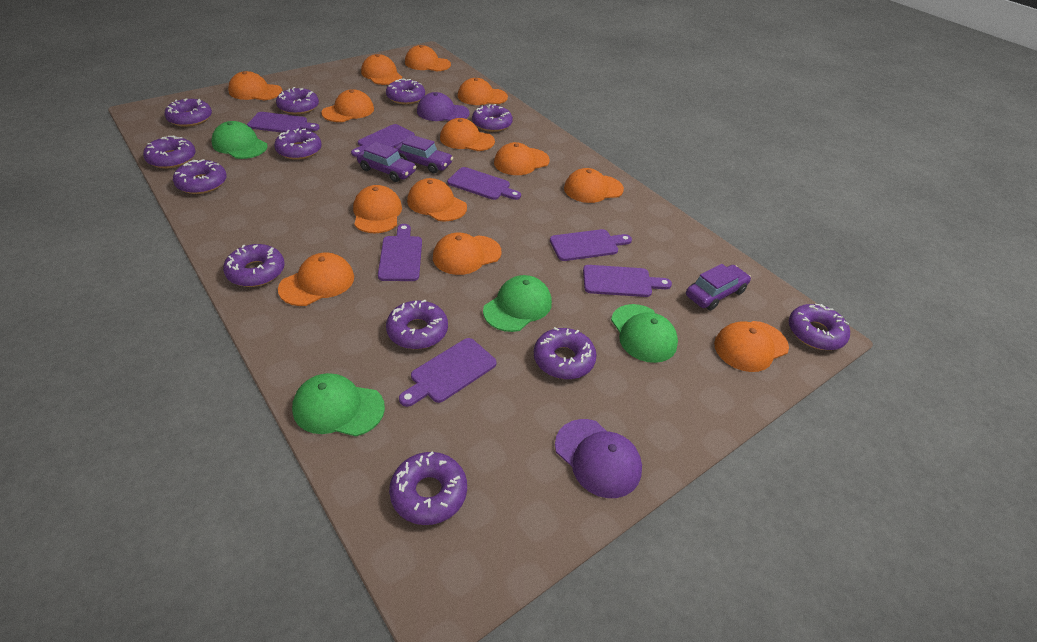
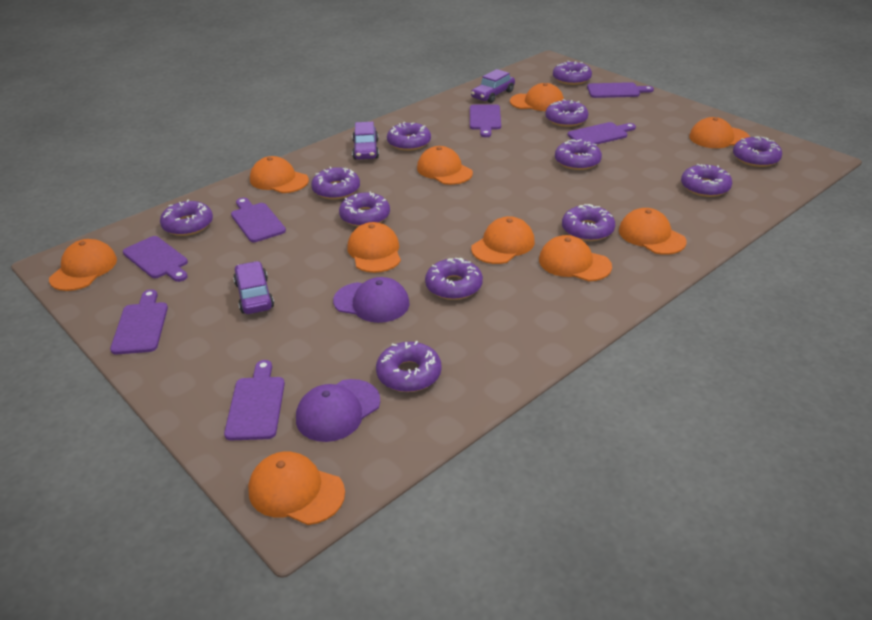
green cap: 4 -> 0
orange cap: 13 -> 10

